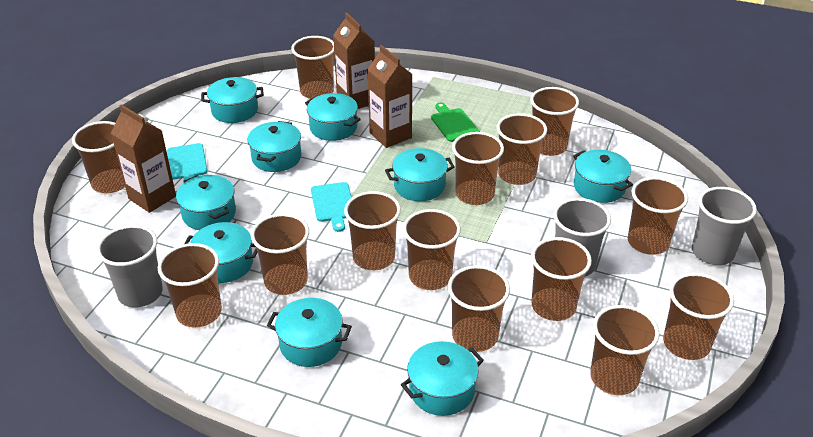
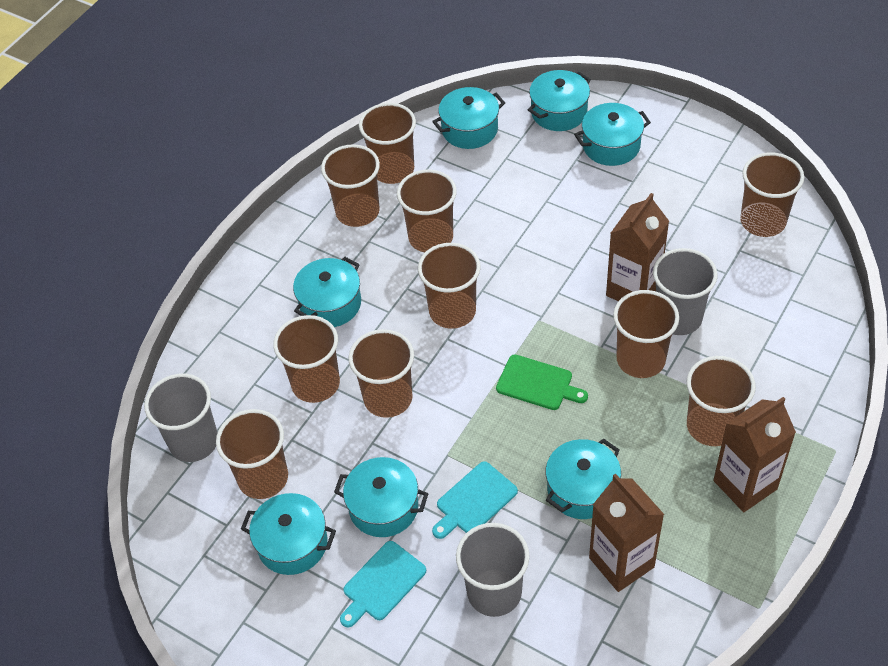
brown cup: 14 -> 10
turquoise pot: 9 -> 7

